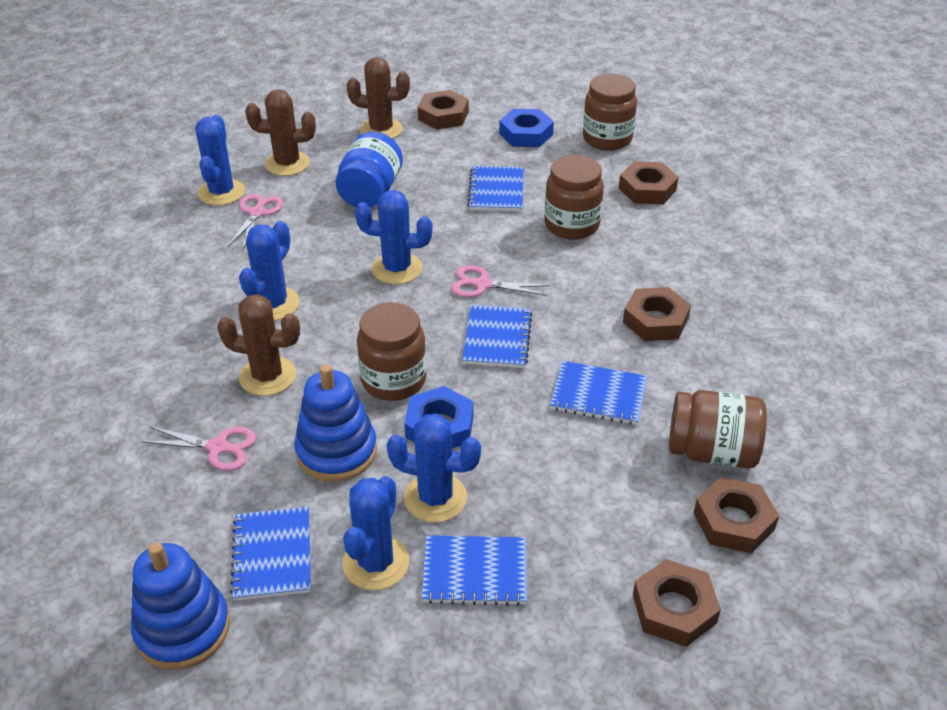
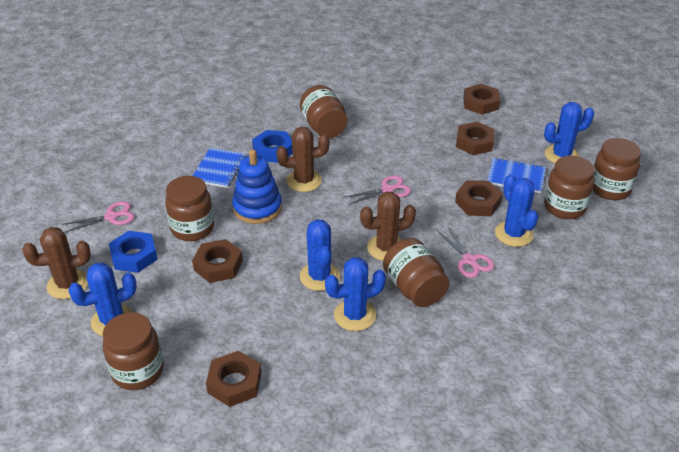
blue jar: 1 -> 0
blue notebook: 5 -> 2
blue stacking toy: 2 -> 1
brown jar: 4 -> 6

